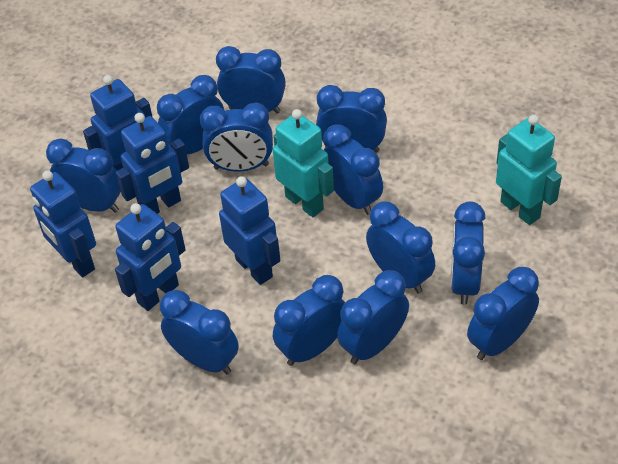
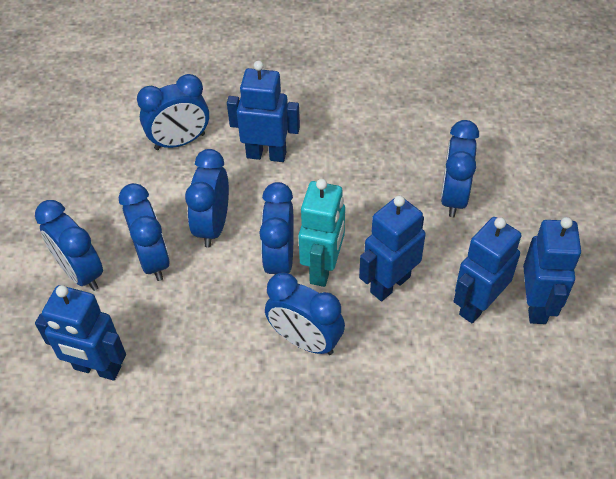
blue clock: 12 -> 7
turquoise robot: 2 -> 1

